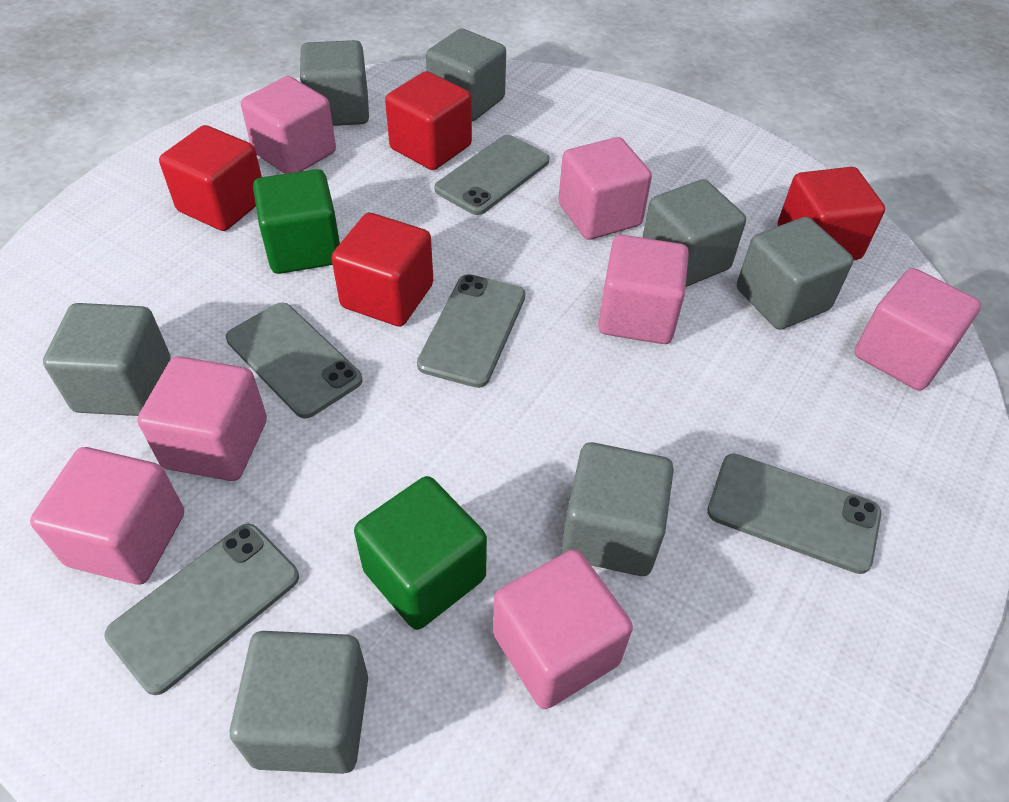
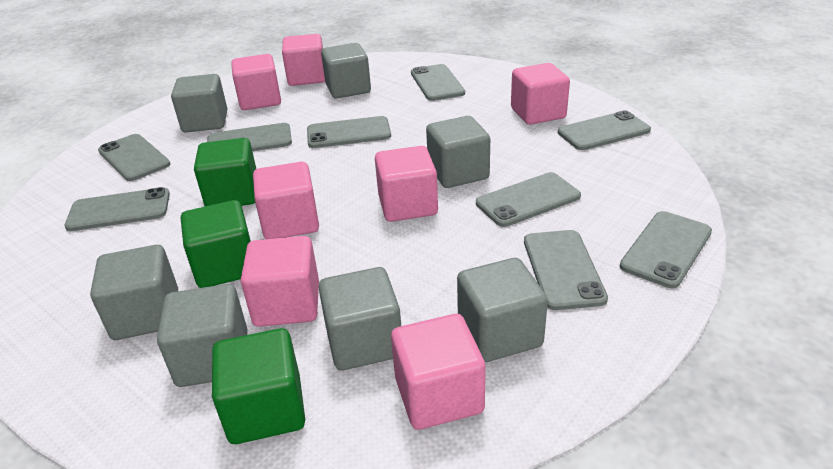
green cube: 2 -> 3
grey phone: 5 -> 9
red cube: 4 -> 0

